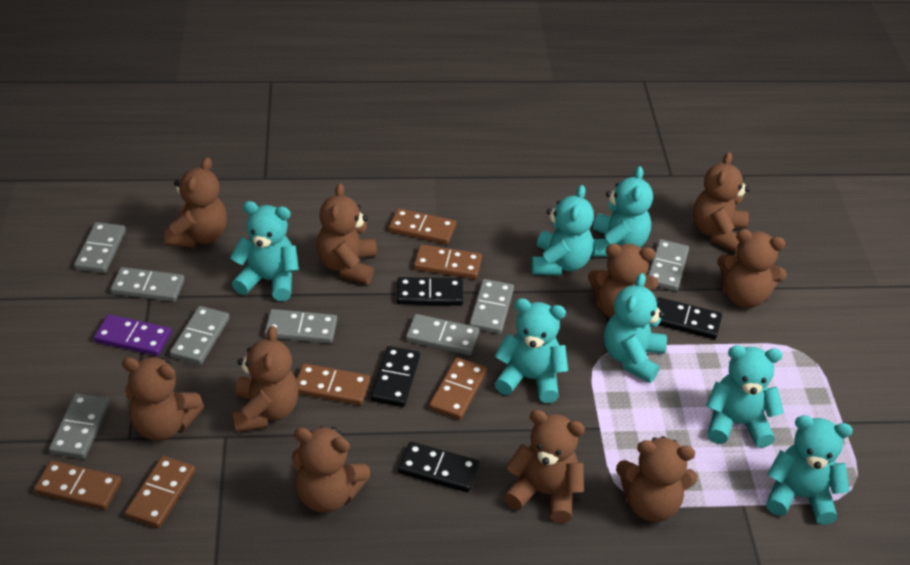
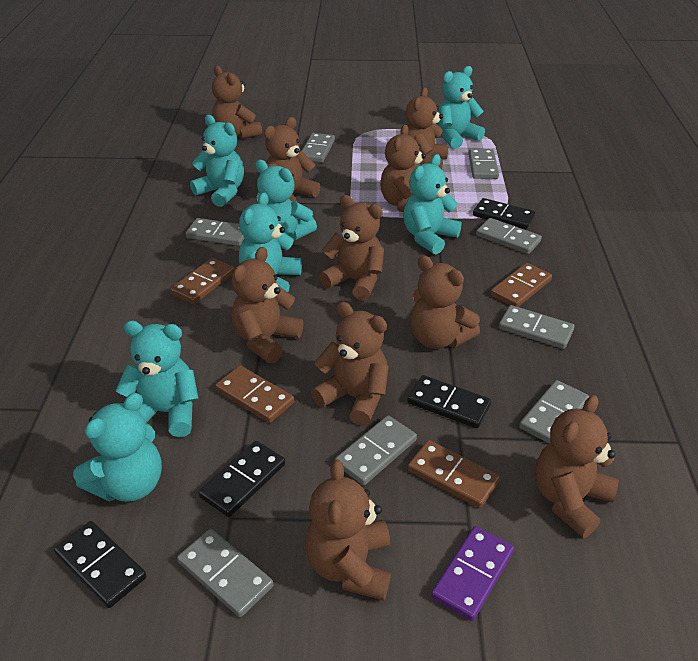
brown domino: 6 -> 4

